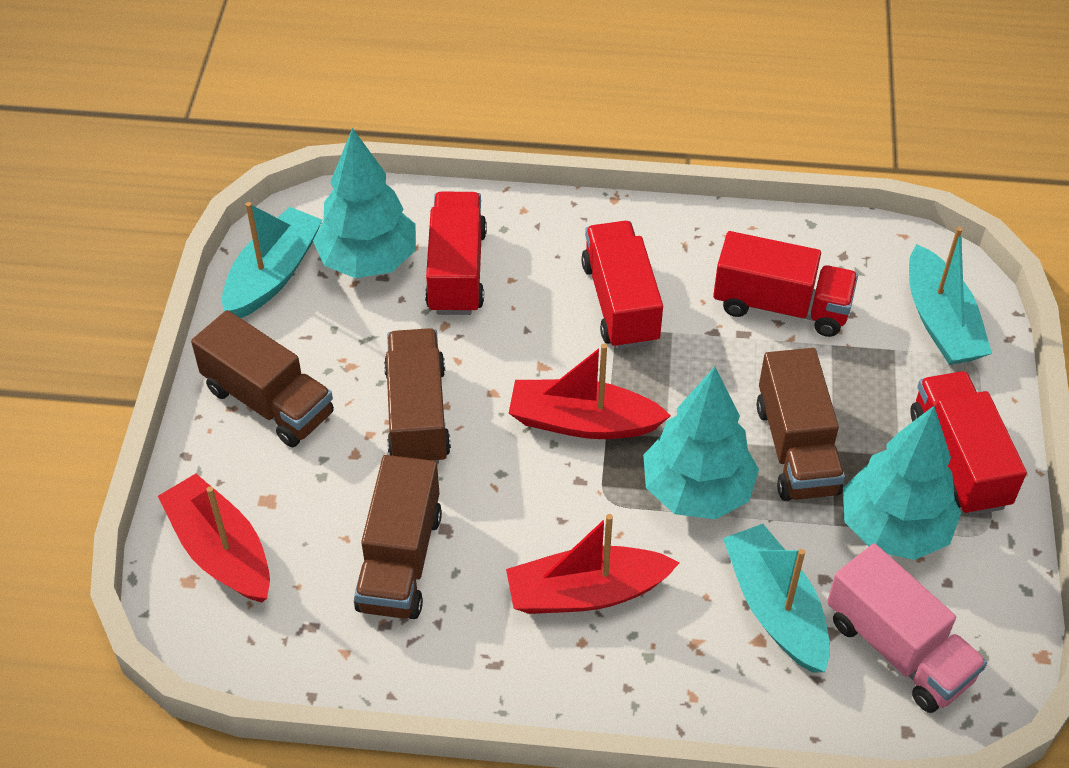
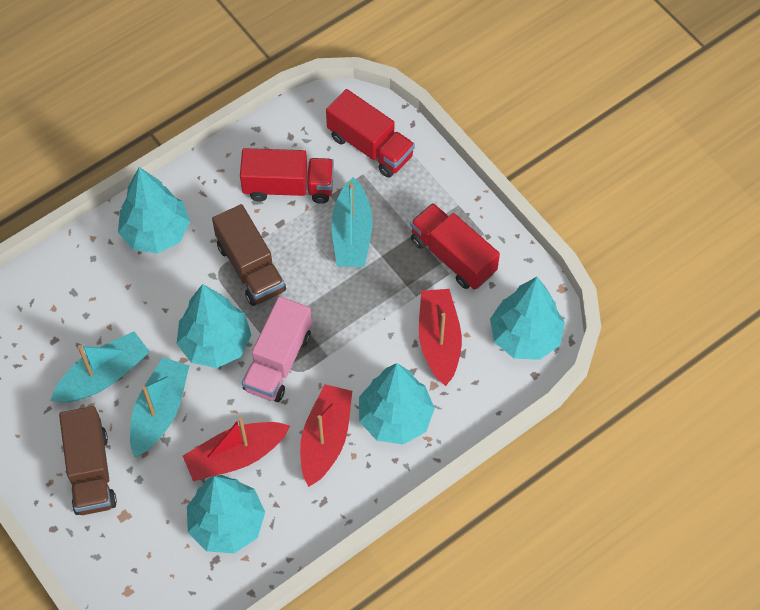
brown truck: 4 -> 2
red truck: 4 -> 3
turquoise tree: 3 -> 5

